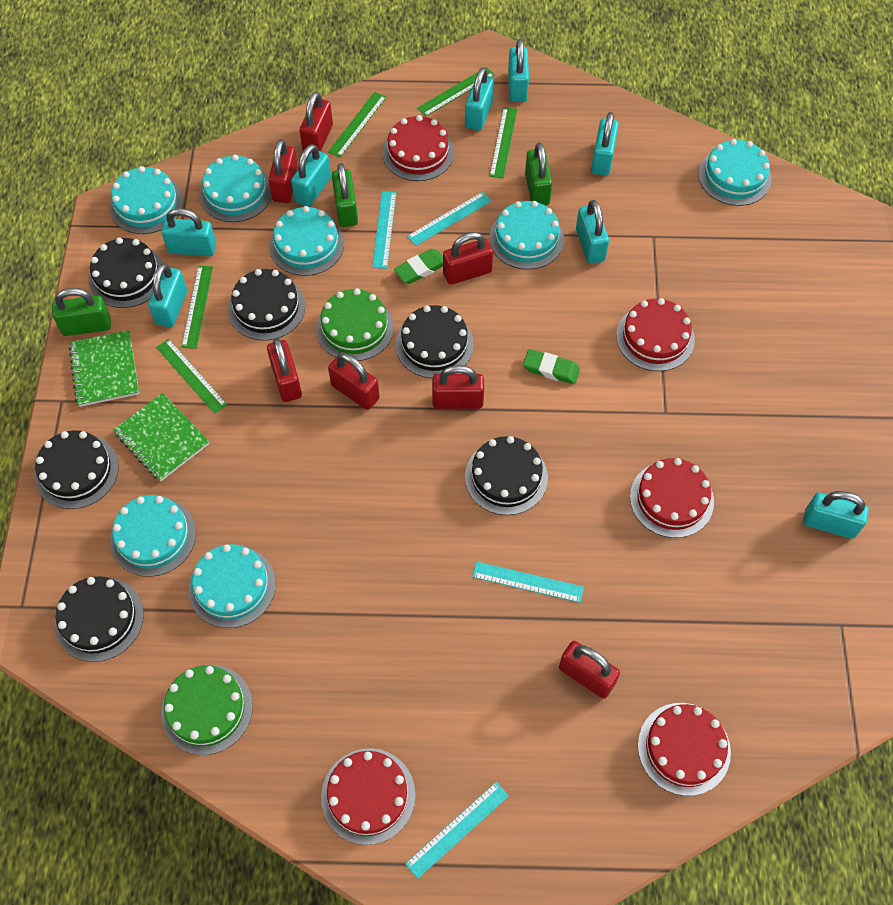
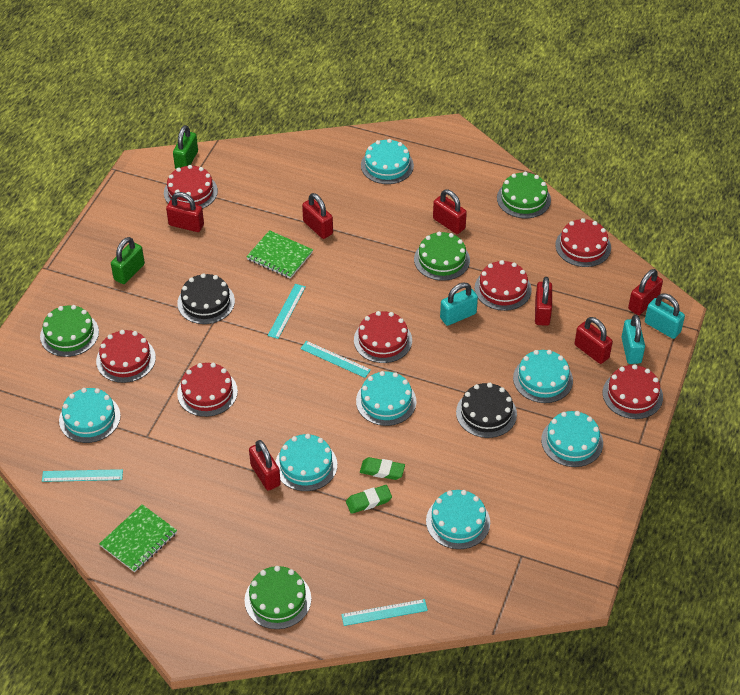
black cake: 6 -> 2
green cake: 2 -> 4
green padlock: 3 -> 2
green ruler: 5 -> 0
red cake: 5 -> 7
turquoise padlock: 8 -> 3

